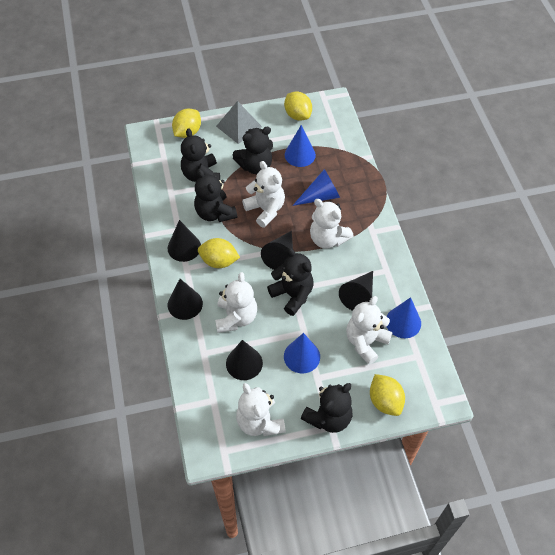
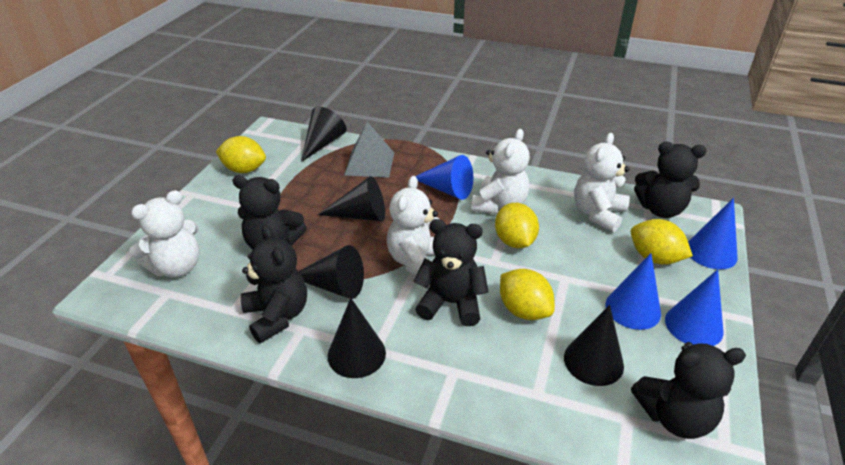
white teddy bear: 5 -> 4

